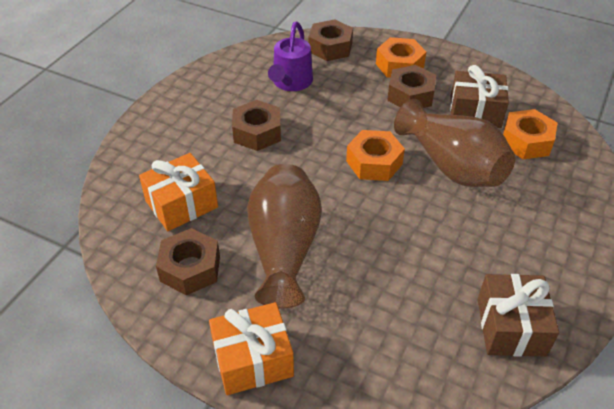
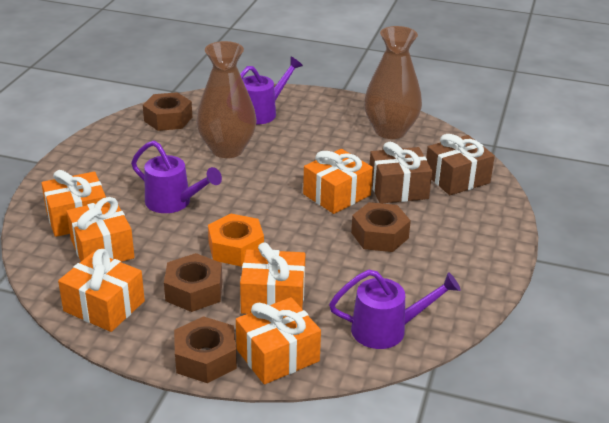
orange gift: 2 -> 6
orange nut: 3 -> 1
purple watering can: 1 -> 3

